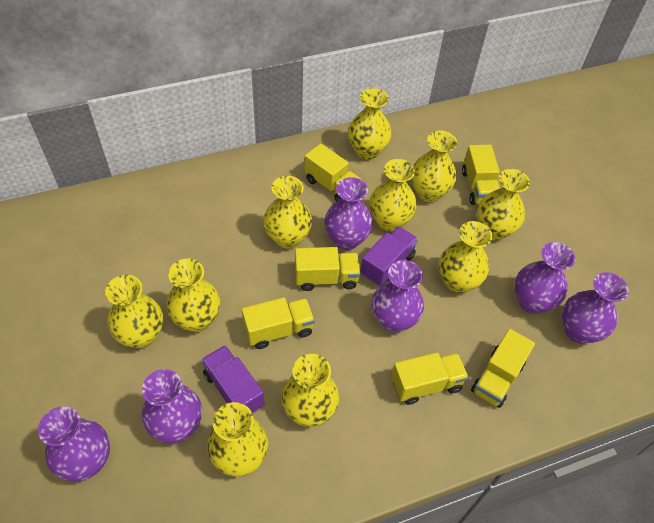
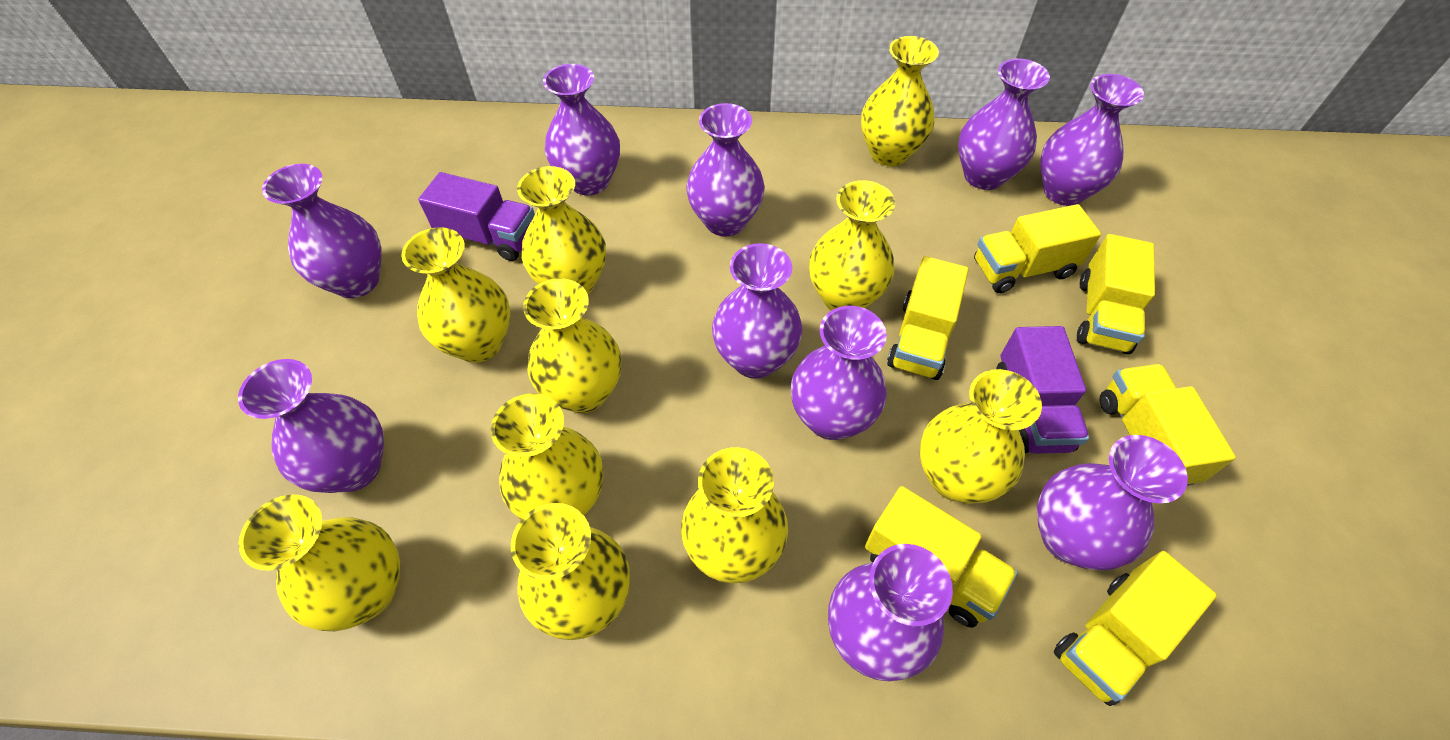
purple vase: 6 -> 10

